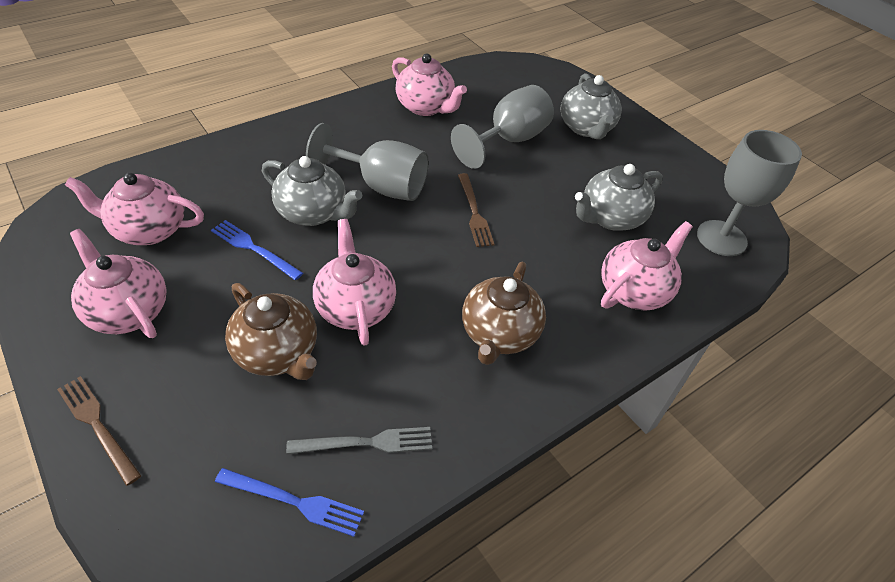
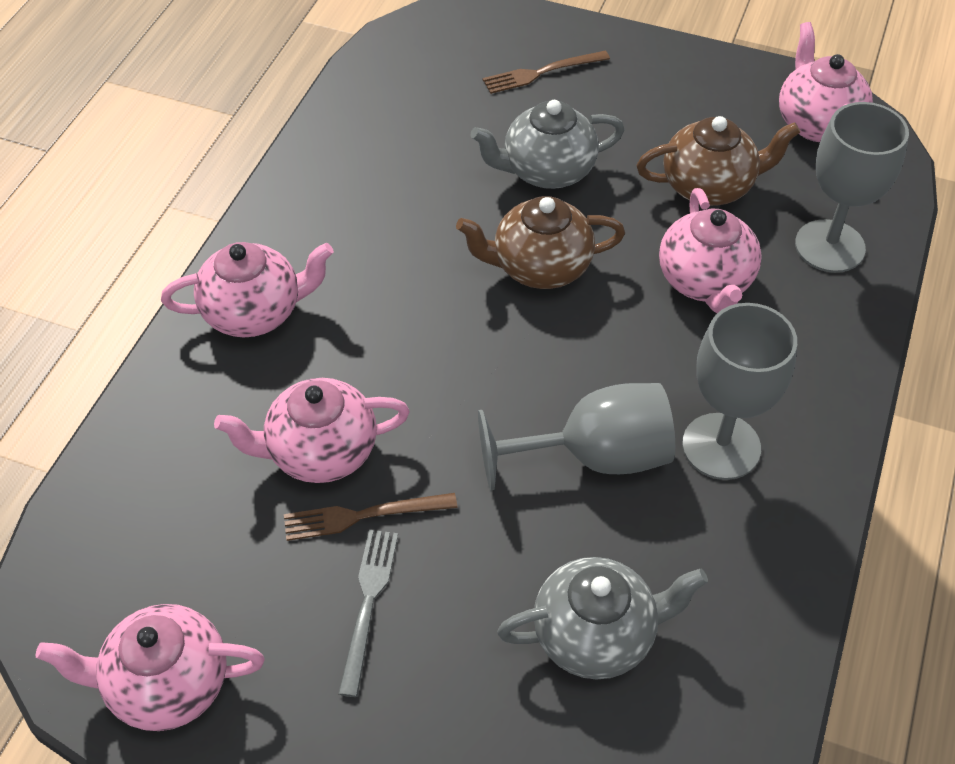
blue fork: 2 -> 0
grey teapot: 3 -> 2

